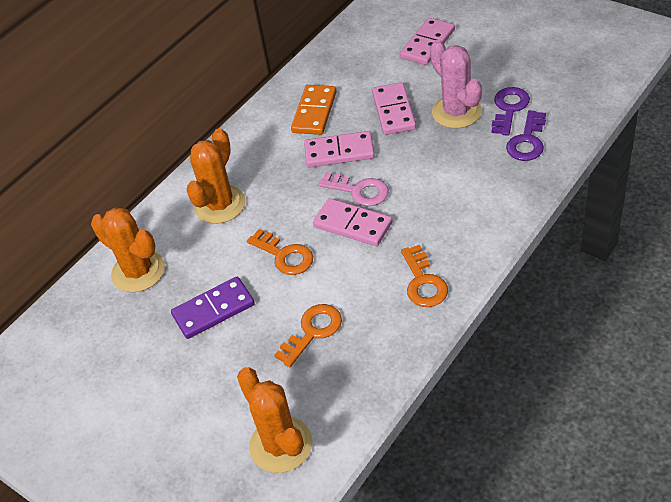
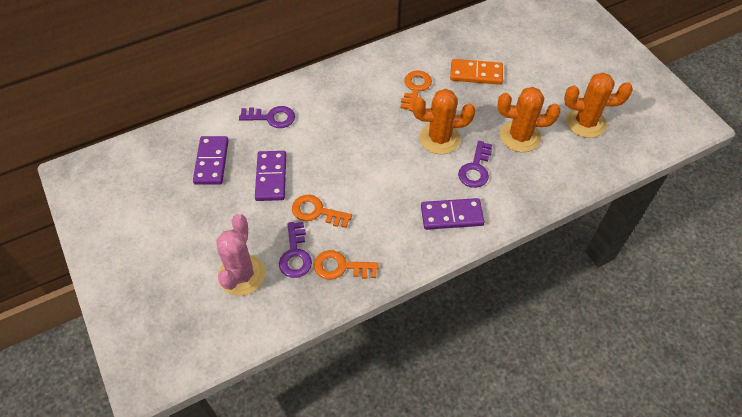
pink domino: 4 -> 0
pink key: 1 -> 0
purple domino: 1 -> 3
purple key: 2 -> 3

